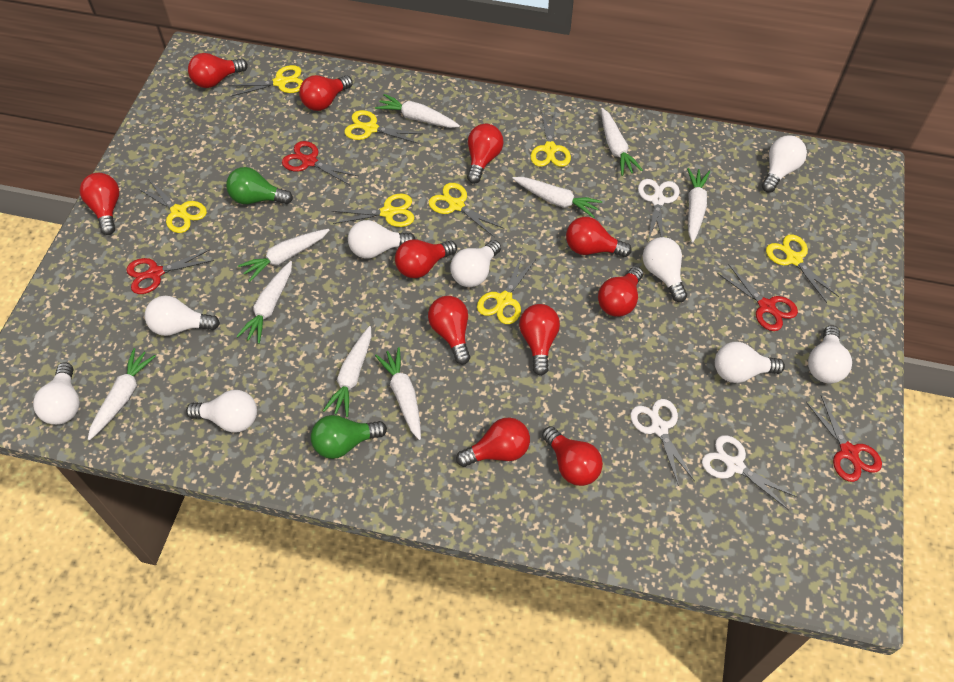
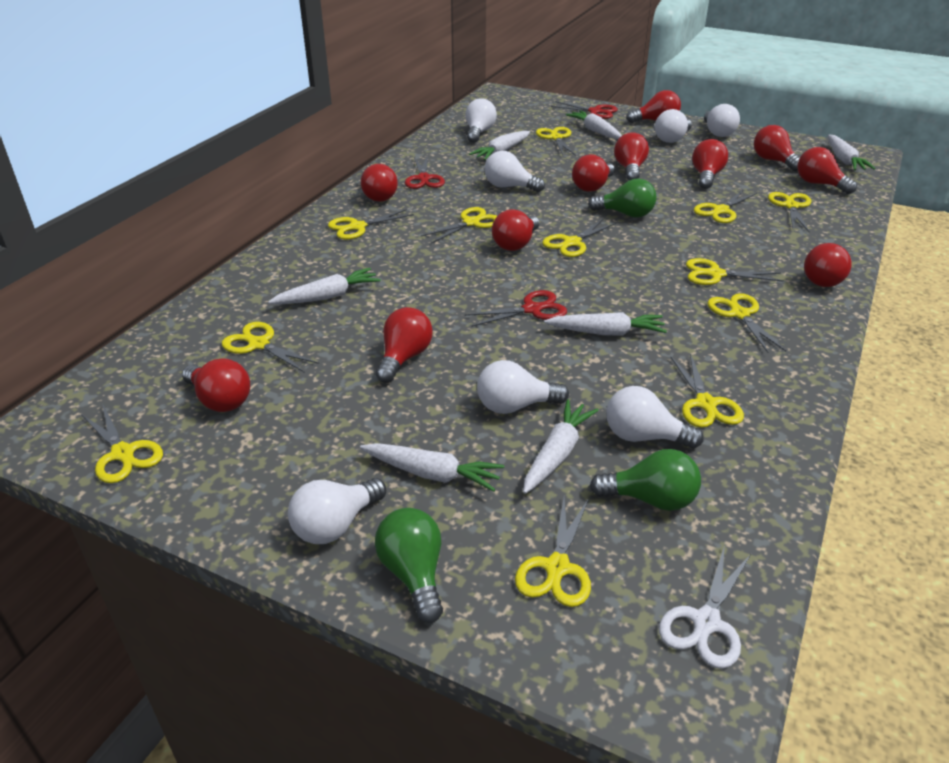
green light bulb: 2 -> 3
red scissors: 4 -> 3
white carrot: 9 -> 7
white light bulb: 9 -> 7
white scissors: 3 -> 1
yellow scissors: 8 -> 12

